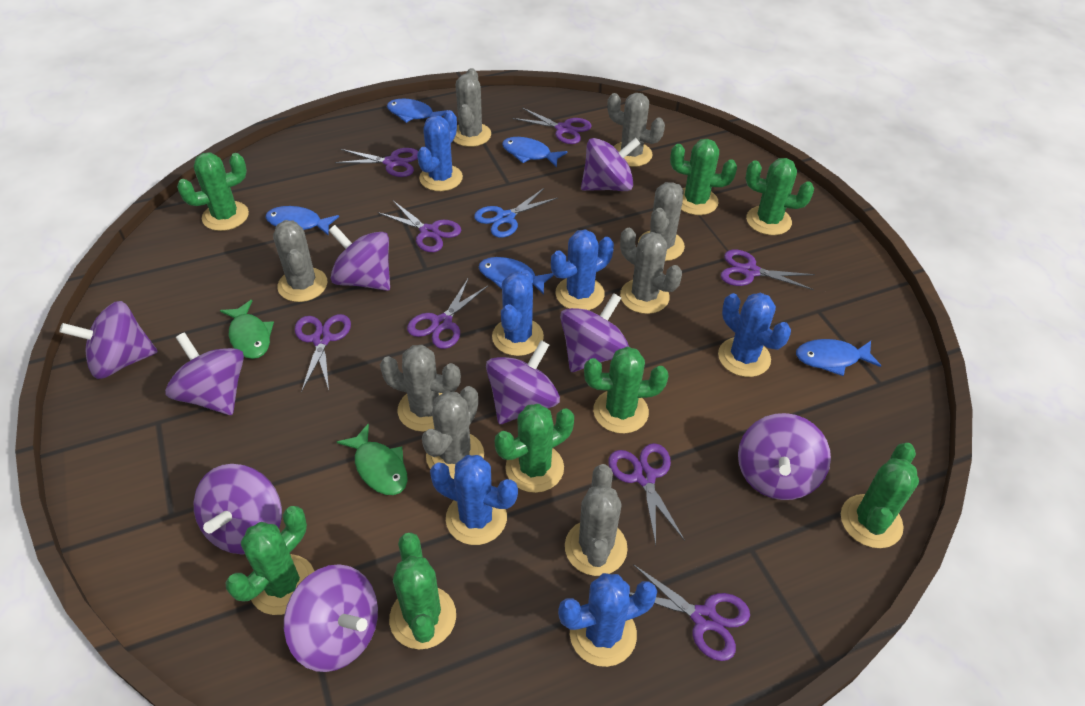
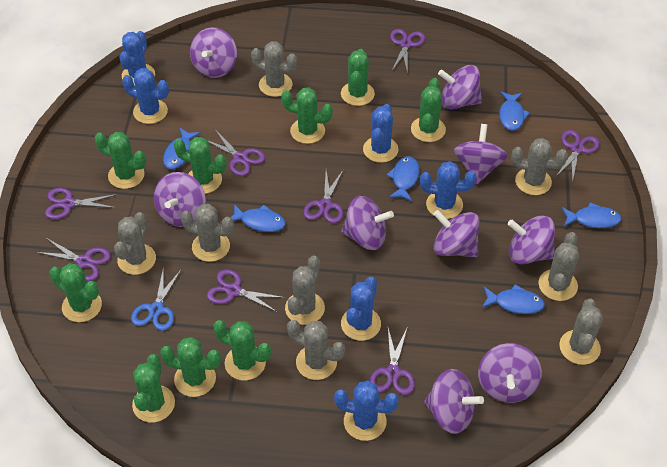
blue fish: 5 -> 6
green cactus: 8 -> 9
green fish: 2 -> 0

